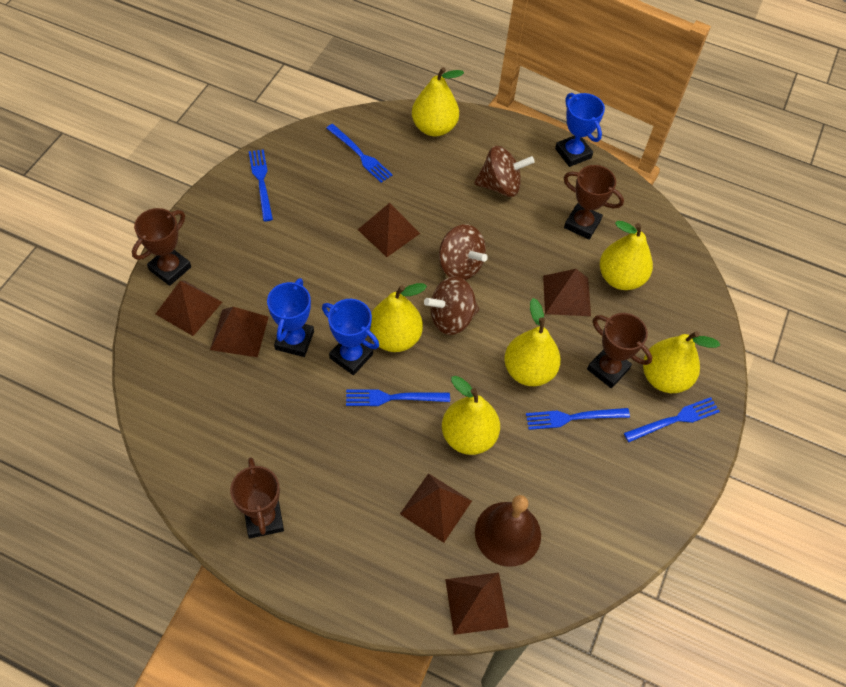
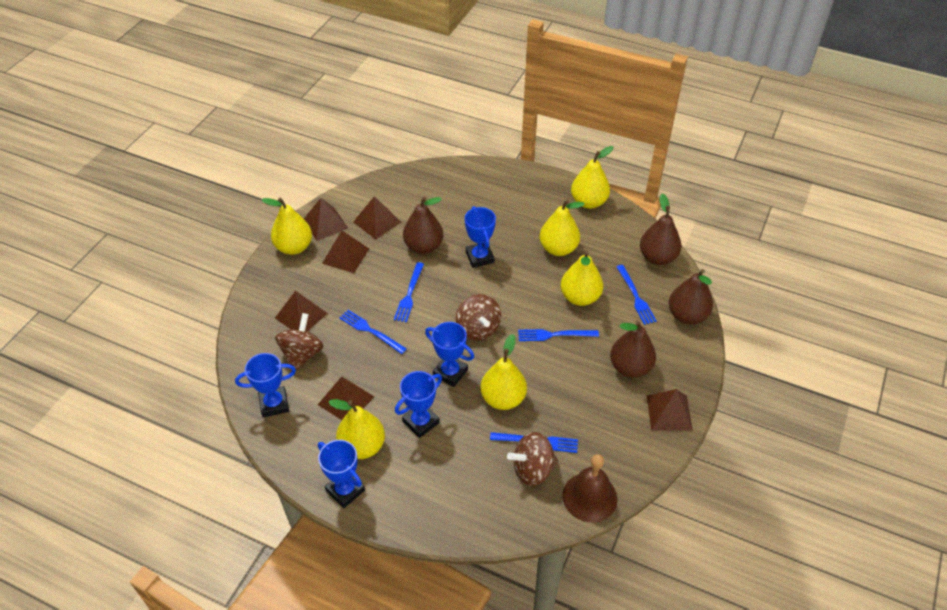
blue trophy: 3 -> 5
brown pear: 0 -> 4
brown trophy: 4 -> 0

